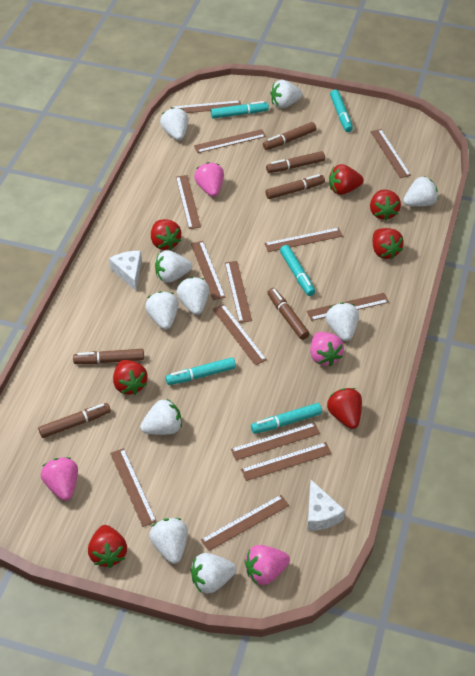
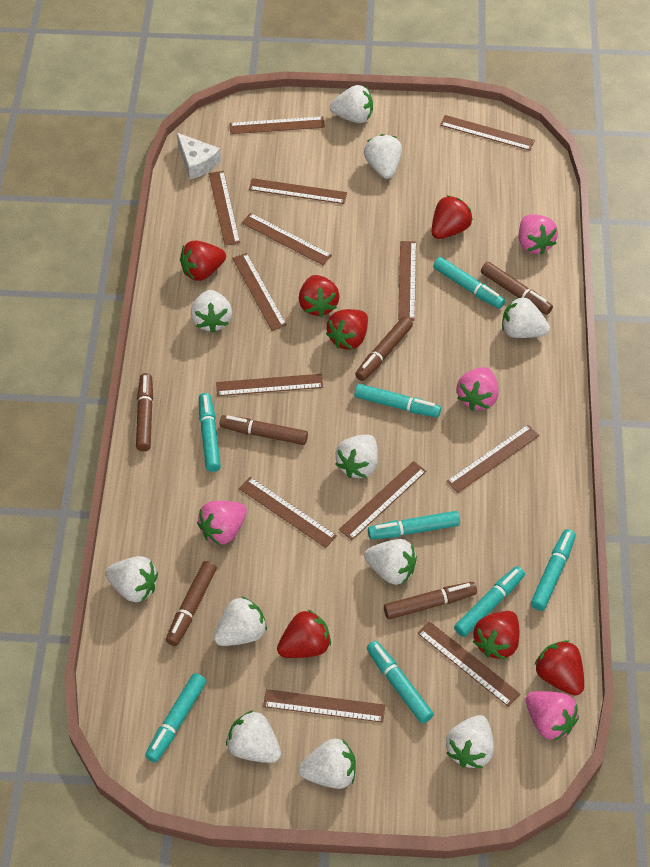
turquoise marker: 5 -> 8
white cheese: 2 -> 1
white strawberry: 10 -> 11

